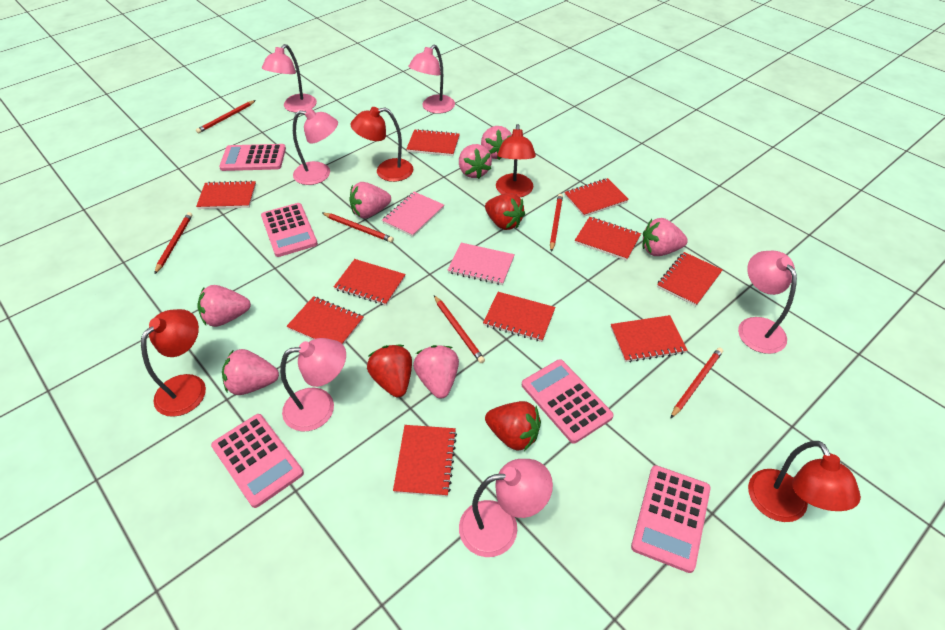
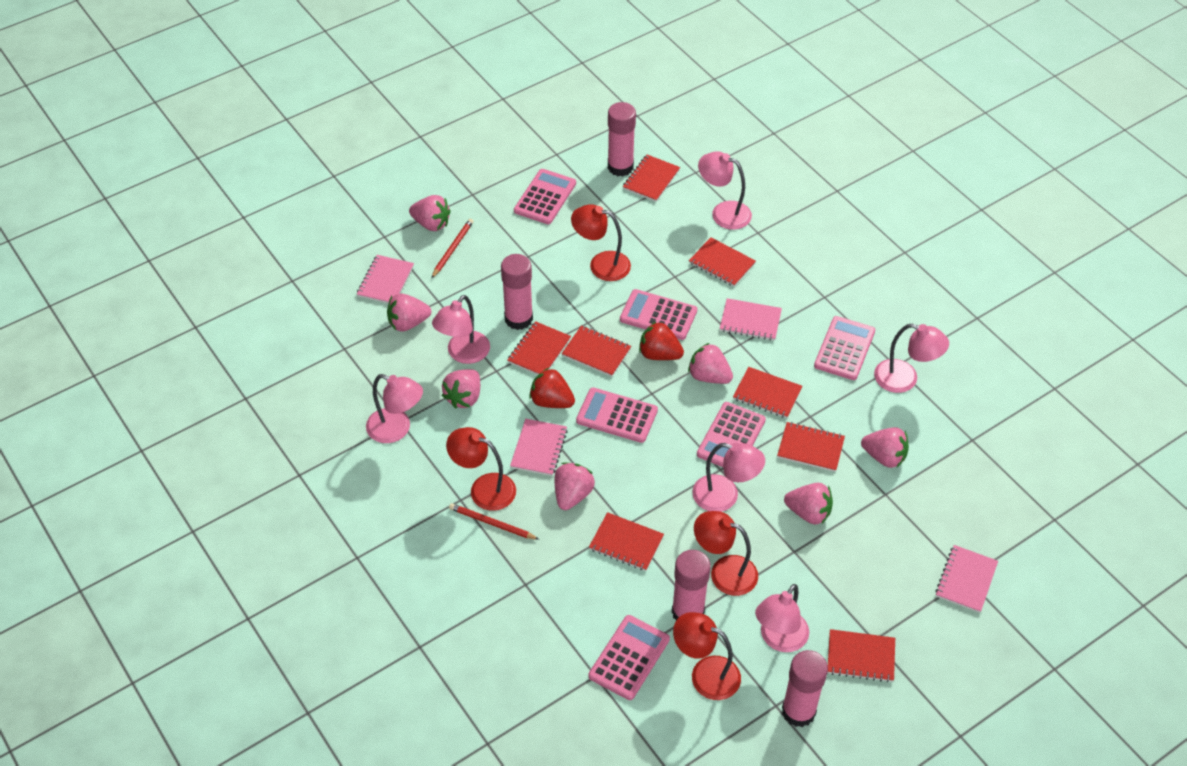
pink calculator: 5 -> 6
pink glue stick: 0 -> 4
pink notebook: 2 -> 4
red notebook: 10 -> 8
red pencil: 6 -> 2
red strawberry: 3 -> 2

